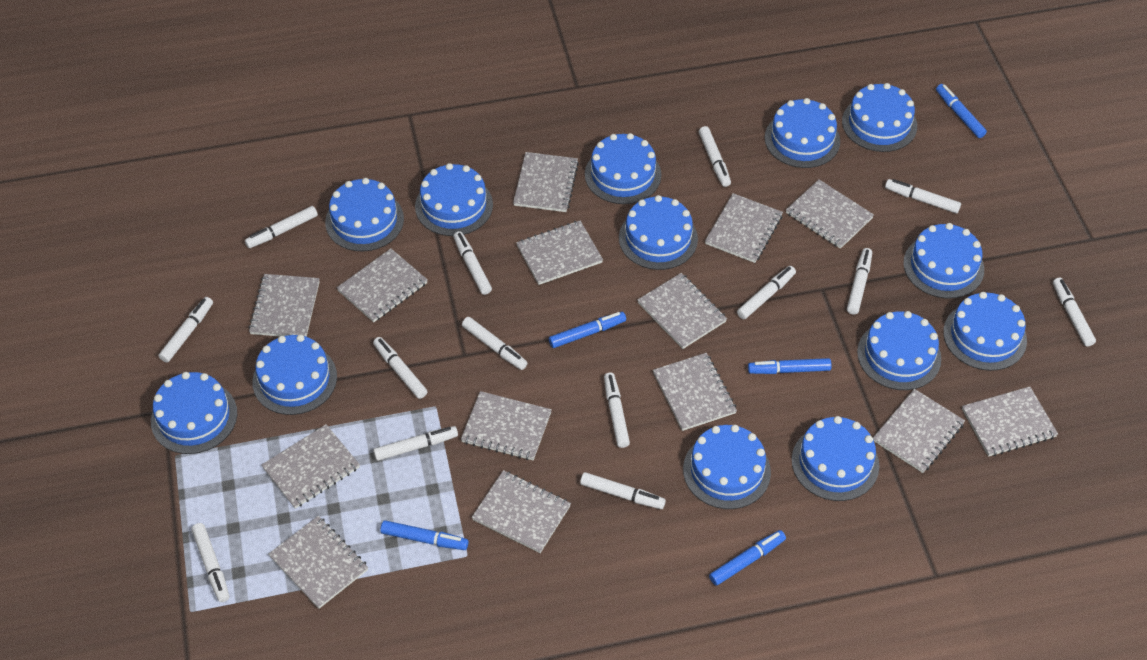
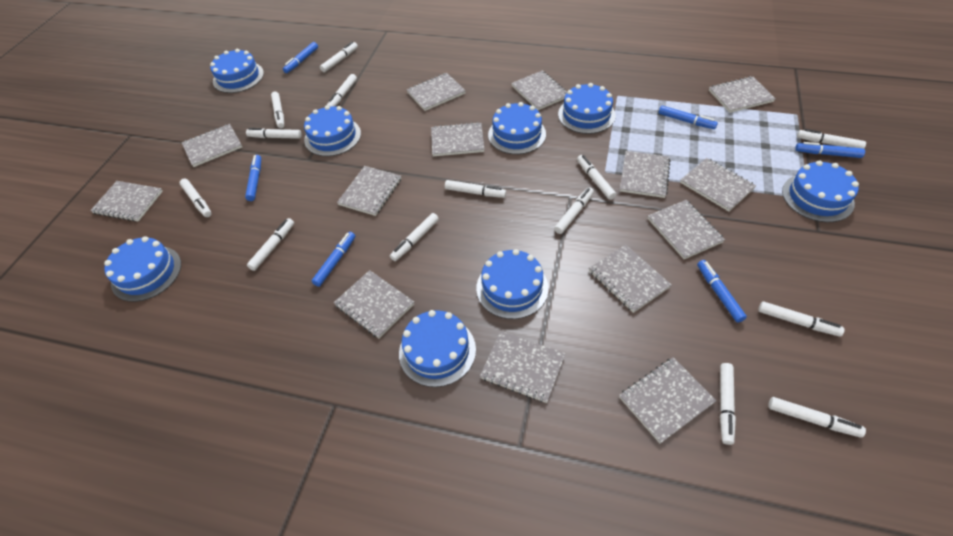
blue cake: 13 -> 8
blue marker: 5 -> 6

